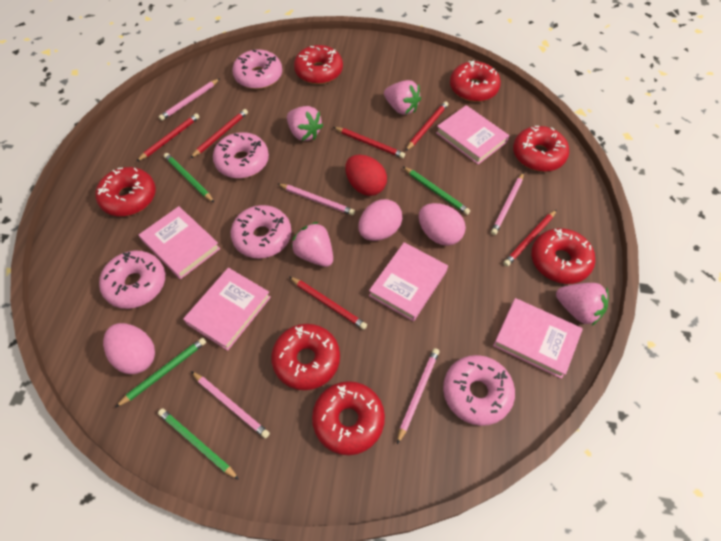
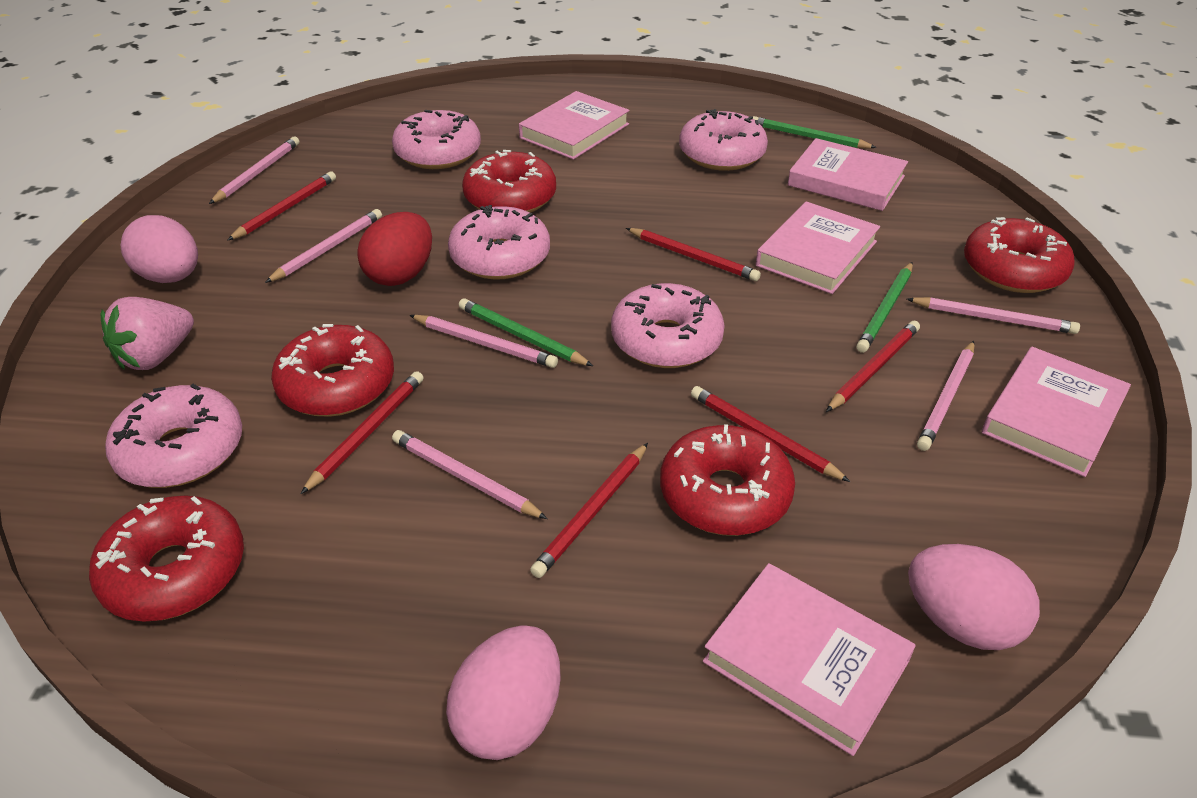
green pencil: 4 -> 3
pink pencil: 5 -> 6
pink strawberry: 4 -> 1
red donut: 7 -> 5

